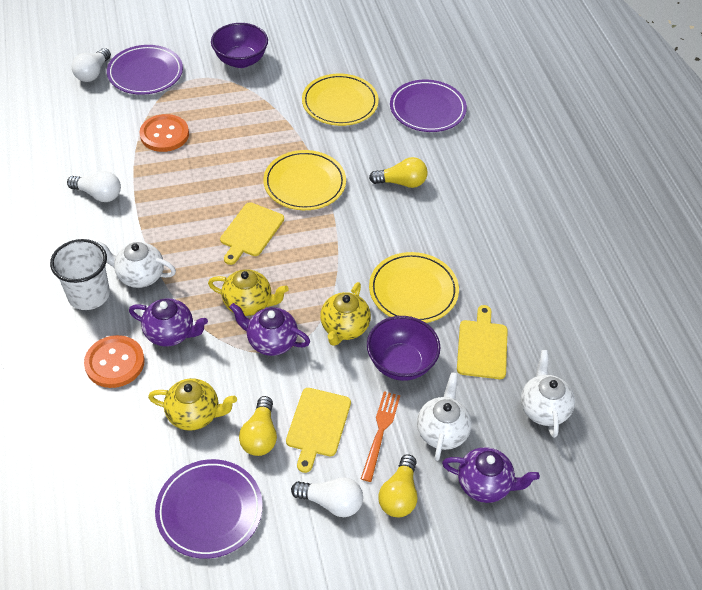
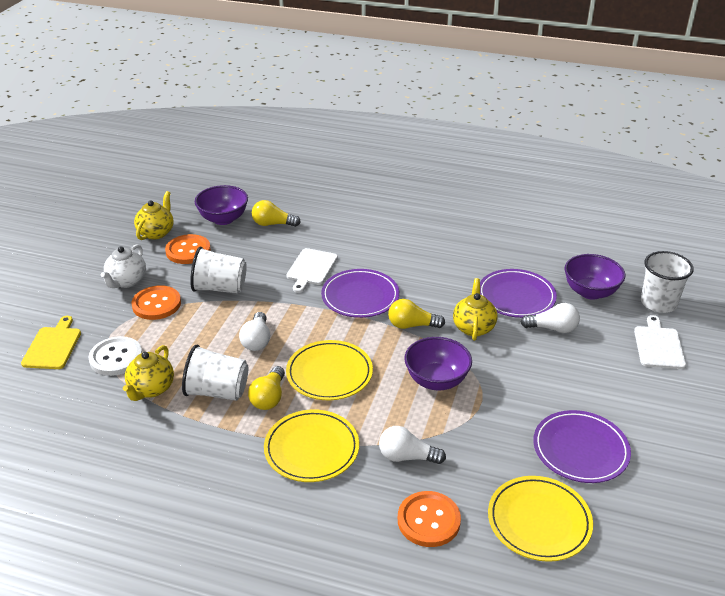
orange button: 2 -> 3
orange fork: 1 -> 0
purple bowl: 2 -> 3
purple teapot: 3 -> 0
white button: 0 -> 1
white cup: 1 -> 3
white cutting board: 0 -> 2
white teapot: 3 -> 1
yellow cutting board: 3 -> 1

